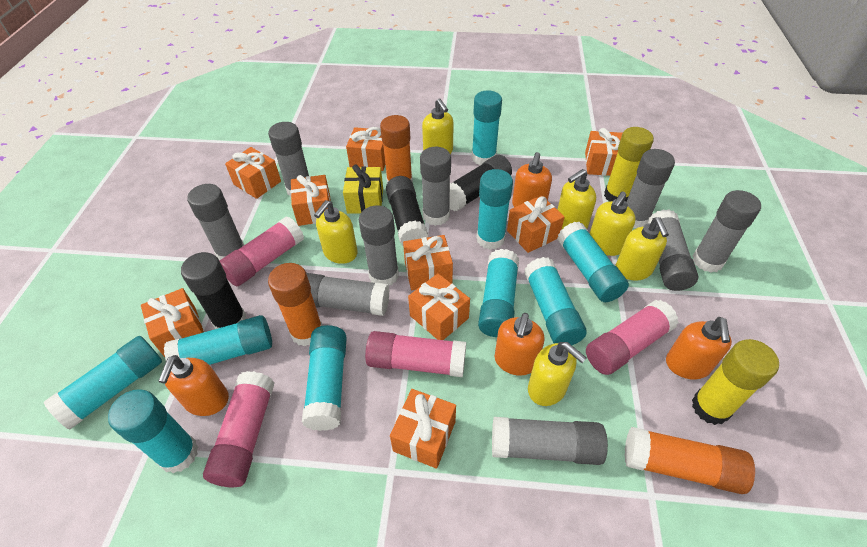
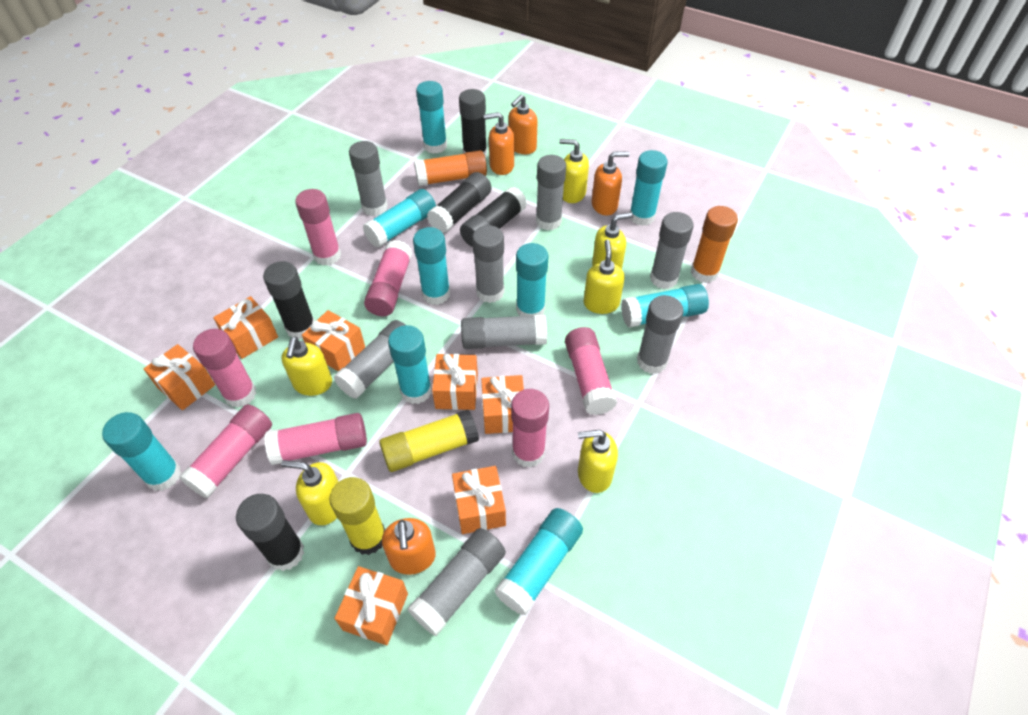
black glue stick: 3 -> 5
grey glue stick: 9 -> 8
orange gift: 9 -> 7
orange glue stick: 3 -> 2
pink glue stick: 4 -> 7
yellow gift: 1 -> 0

